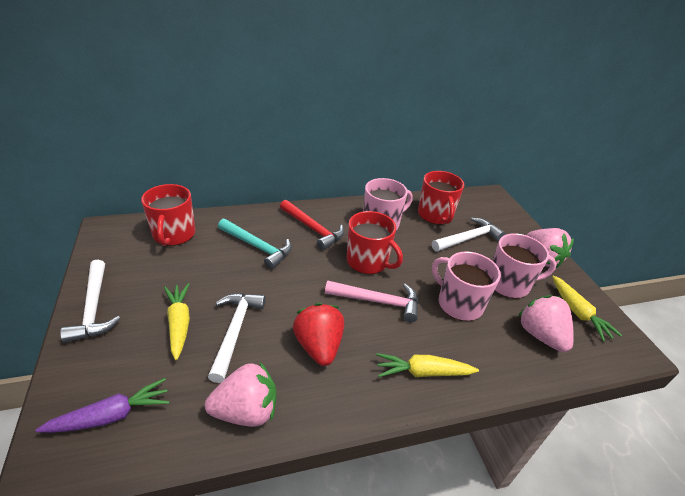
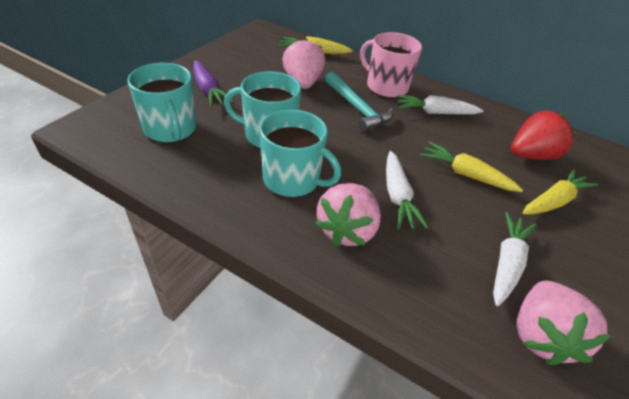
pink hammer: 1 -> 0
pink mug: 3 -> 1
red hammer: 1 -> 0
red mug: 3 -> 0
turquoise mug: 0 -> 3
white carrot: 0 -> 3
white hammer: 3 -> 0

